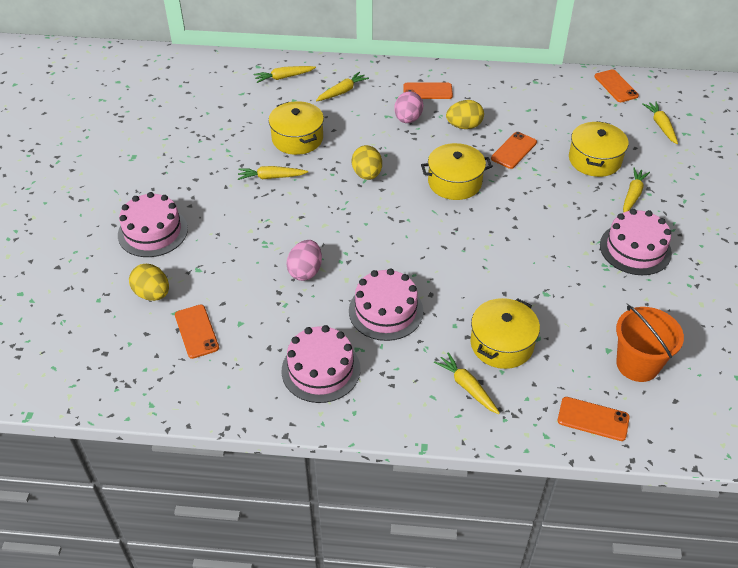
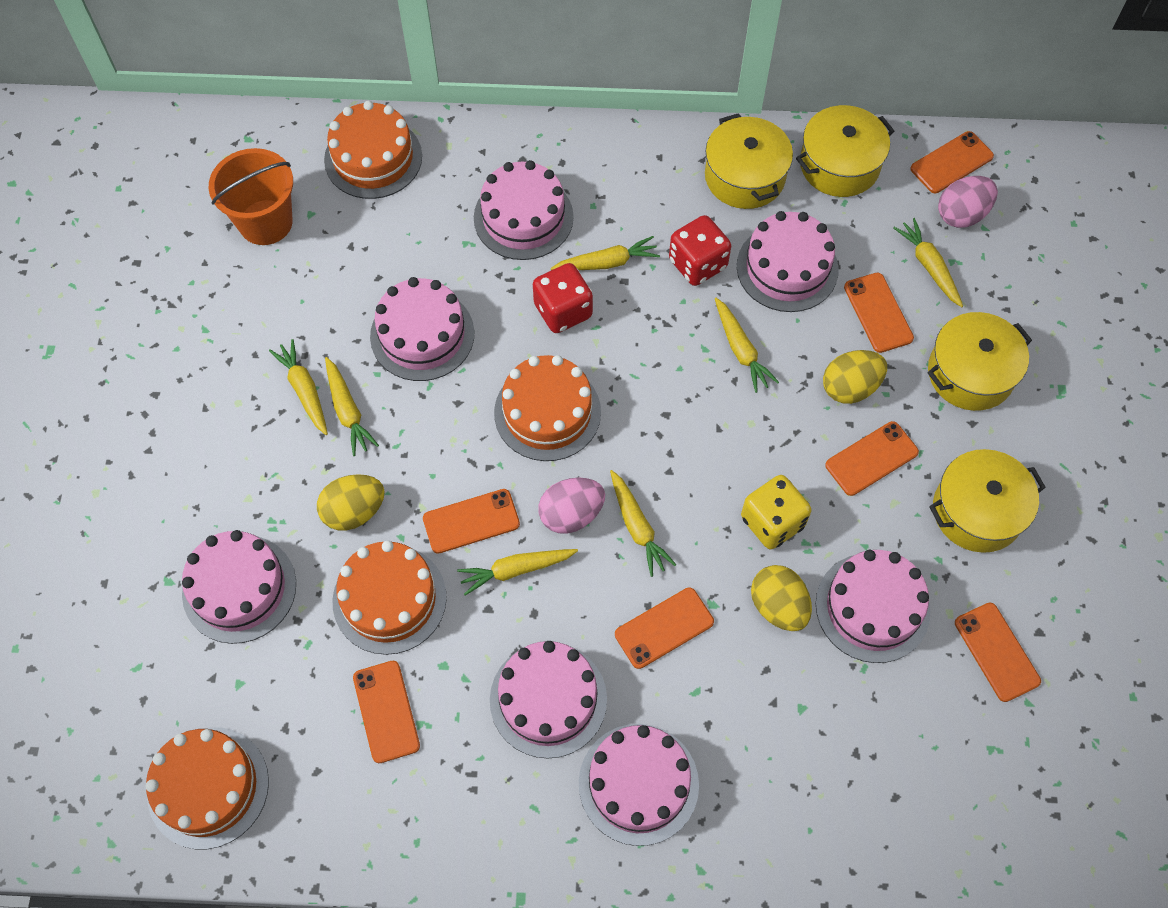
orange cake: 0 -> 4
orange phone: 5 -> 7
pink cake: 4 -> 7
red dice: 0 -> 2
yellow carrot: 6 -> 7
yellow dice: 0 -> 1

